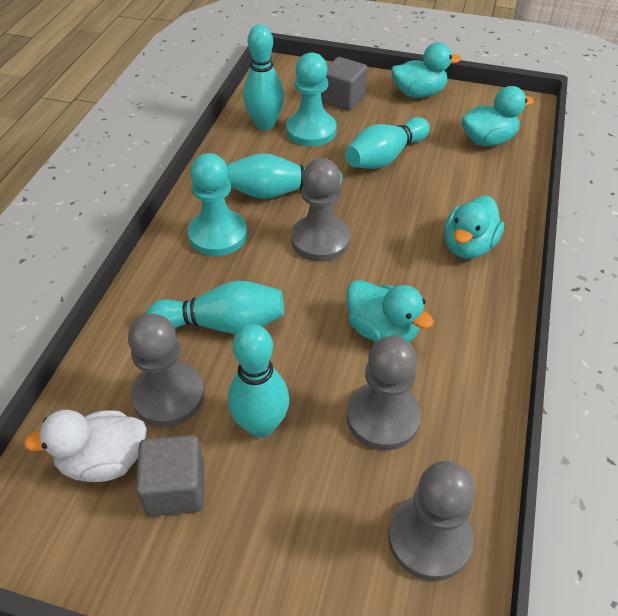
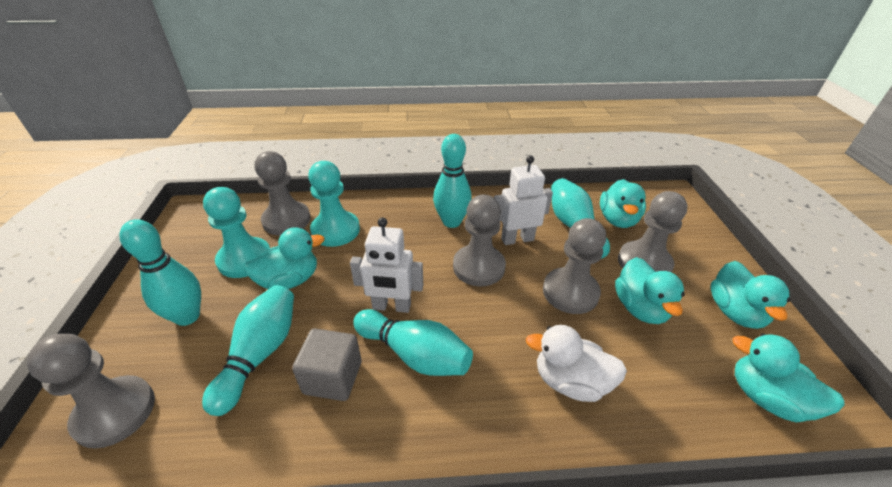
grey cube: 2 -> 1
grey pawn: 4 -> 5
turquoise duck: 4 -> 5
white robot: 0 -> 2

